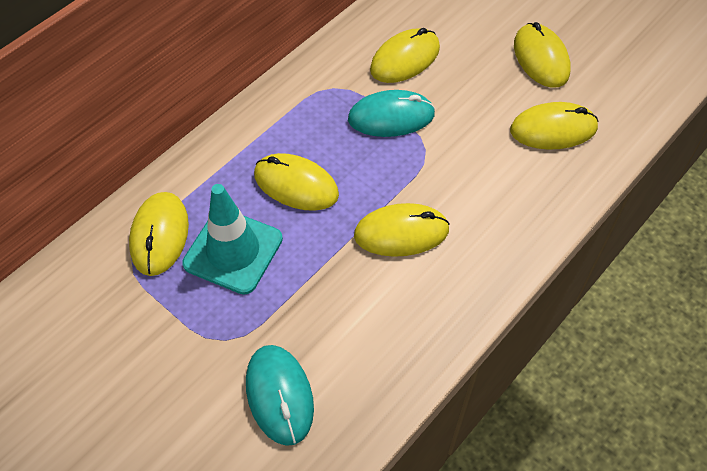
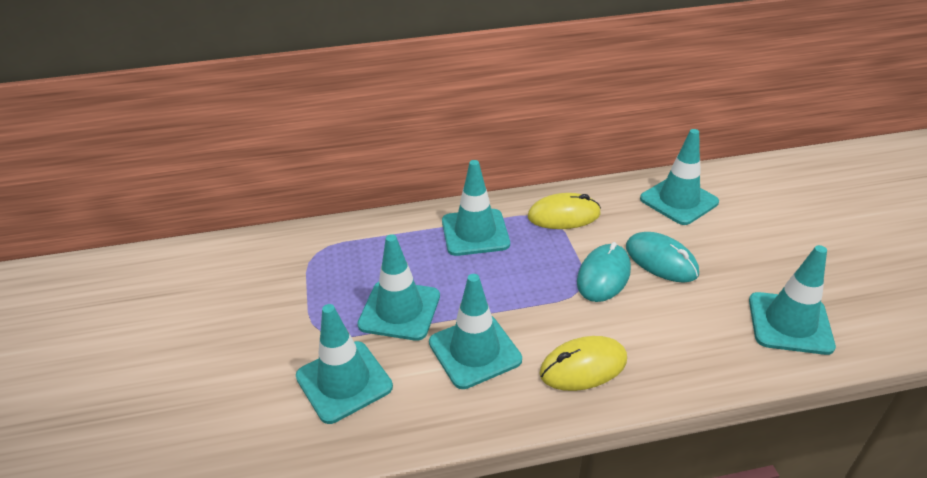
turquoise traffic cone: 1 -> 6
yellow mouse: 6 -> 2

